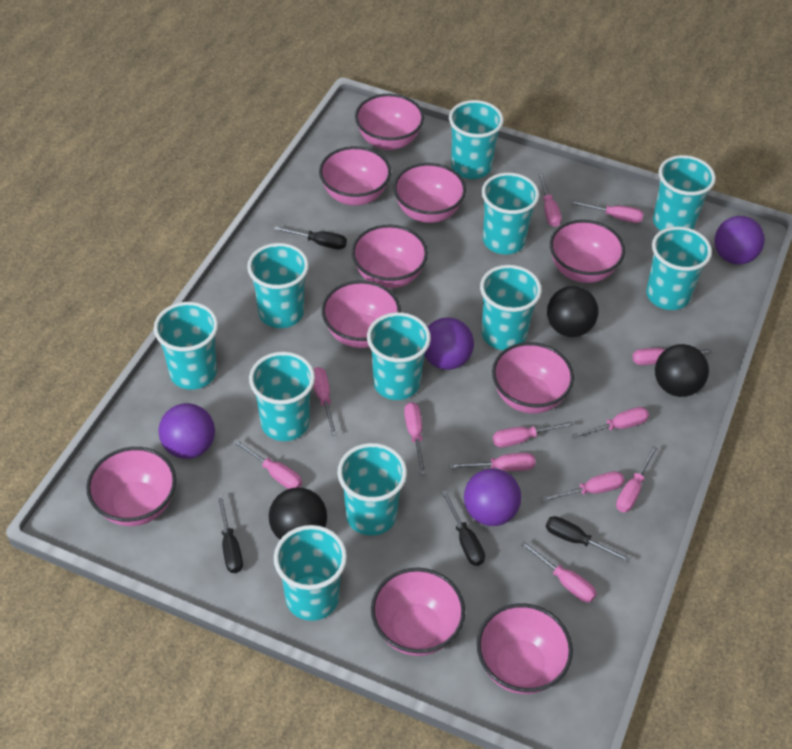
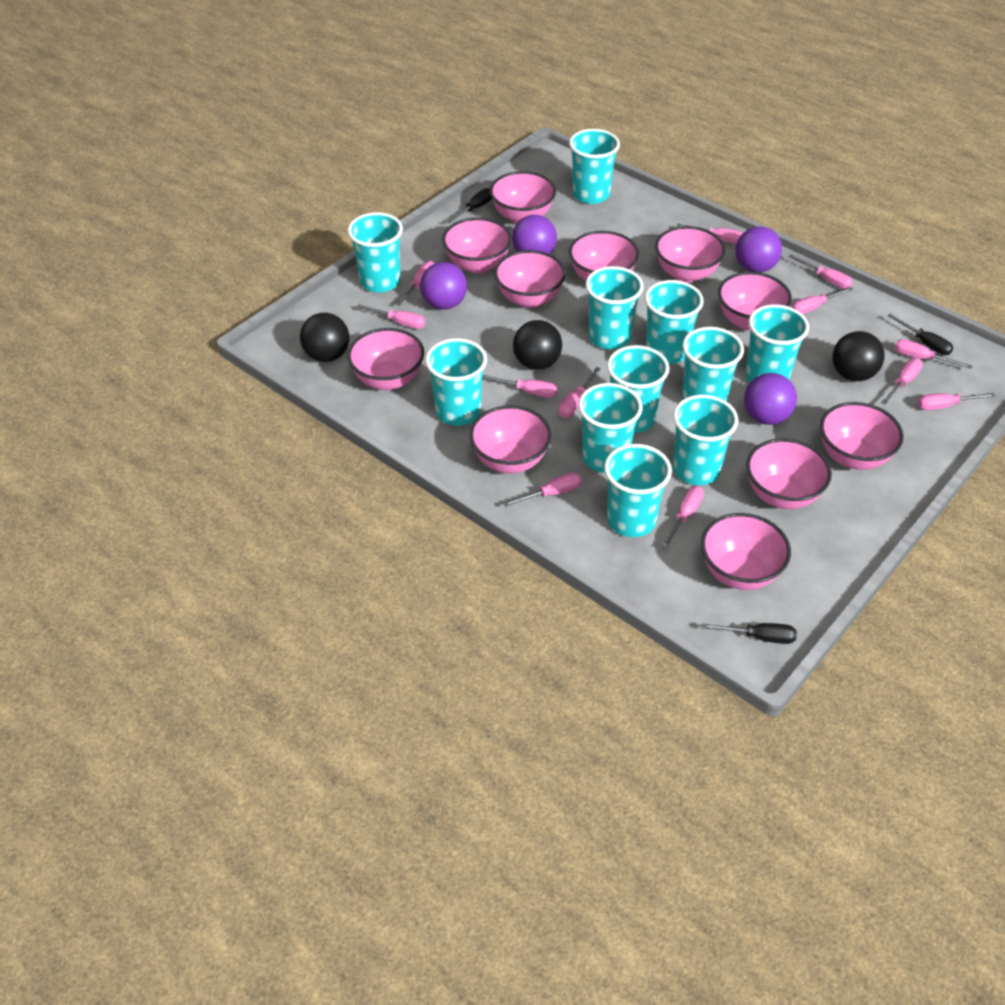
black screwdriver: 4 -> 3
pink bowl: 10 -> 11

